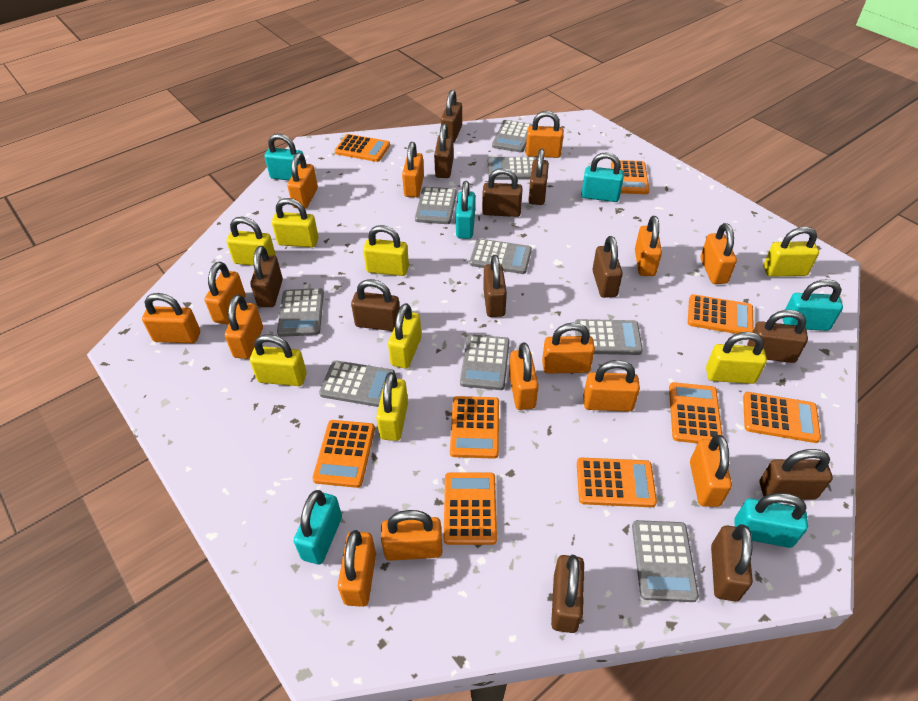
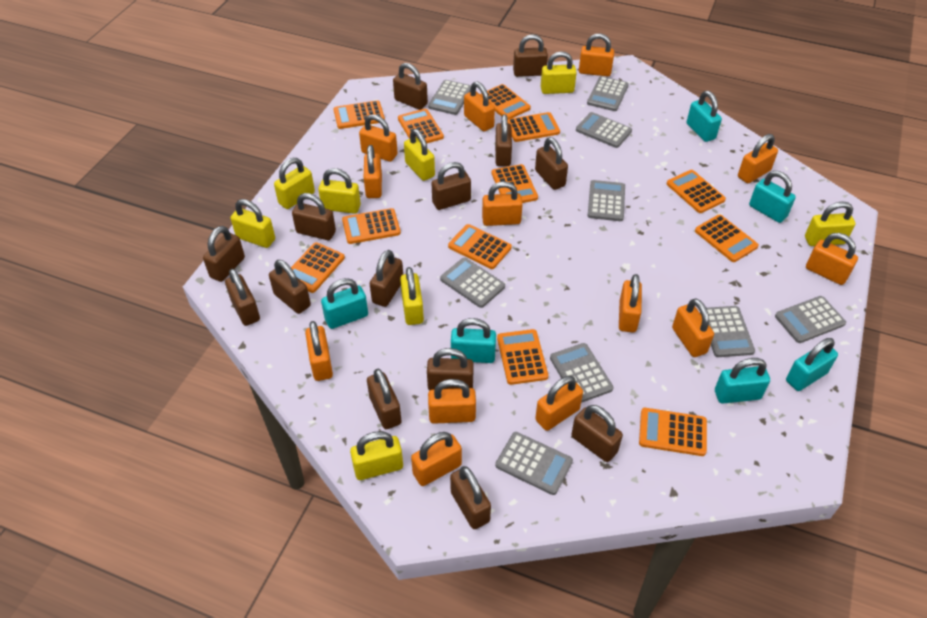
brown padlock: 12 -> 14
orange calculator: 9 -> 12
orange padlock: 14 -> 13

